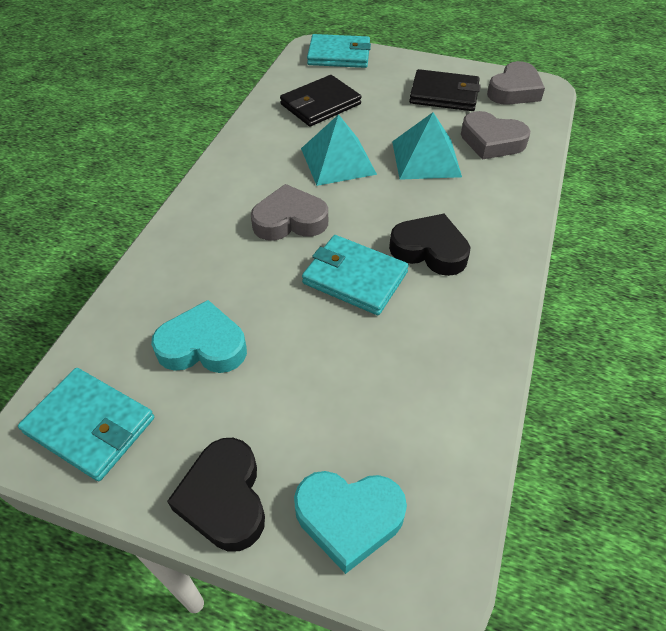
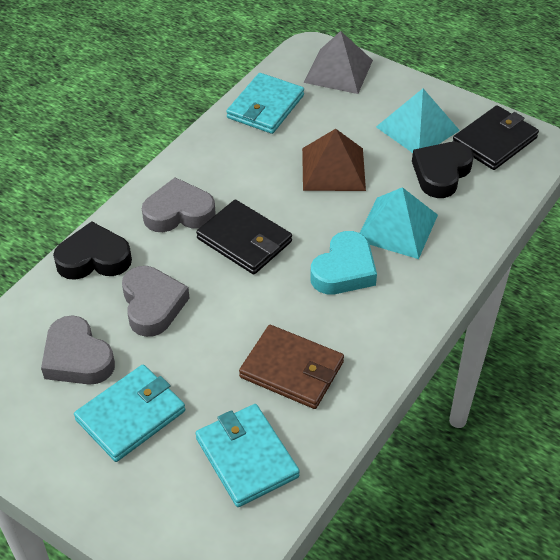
brown pyramid: 0 -> 1
brown wallet: 0 -> 1
grey pyramid: 0 -> 1
turquoise heart: 2 -> 1

